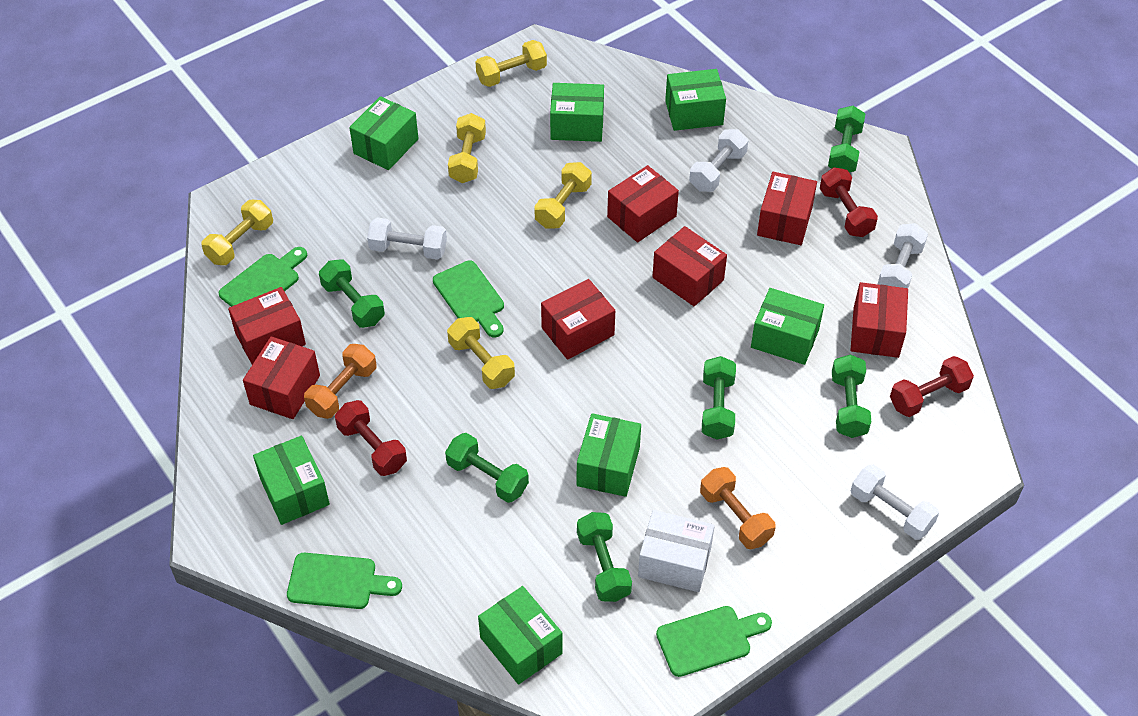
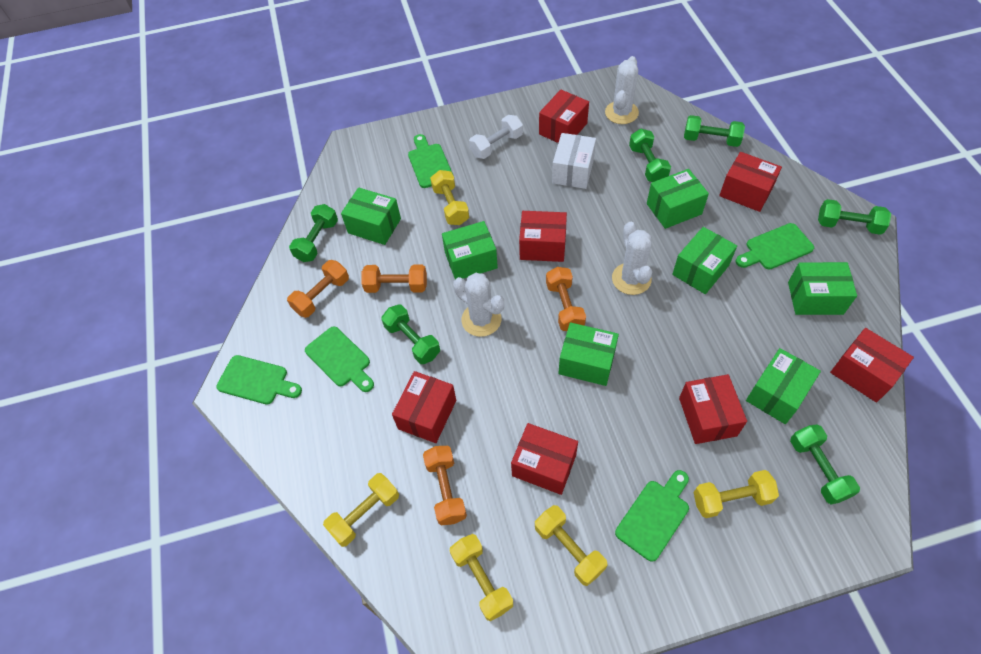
green cutting board: 4 -> 5
orange dumbbell: 2 -> 4
red dumbbell: 3 -> 0
white cactus: 0 -> 3
white dumbbell: 4 -> 1

